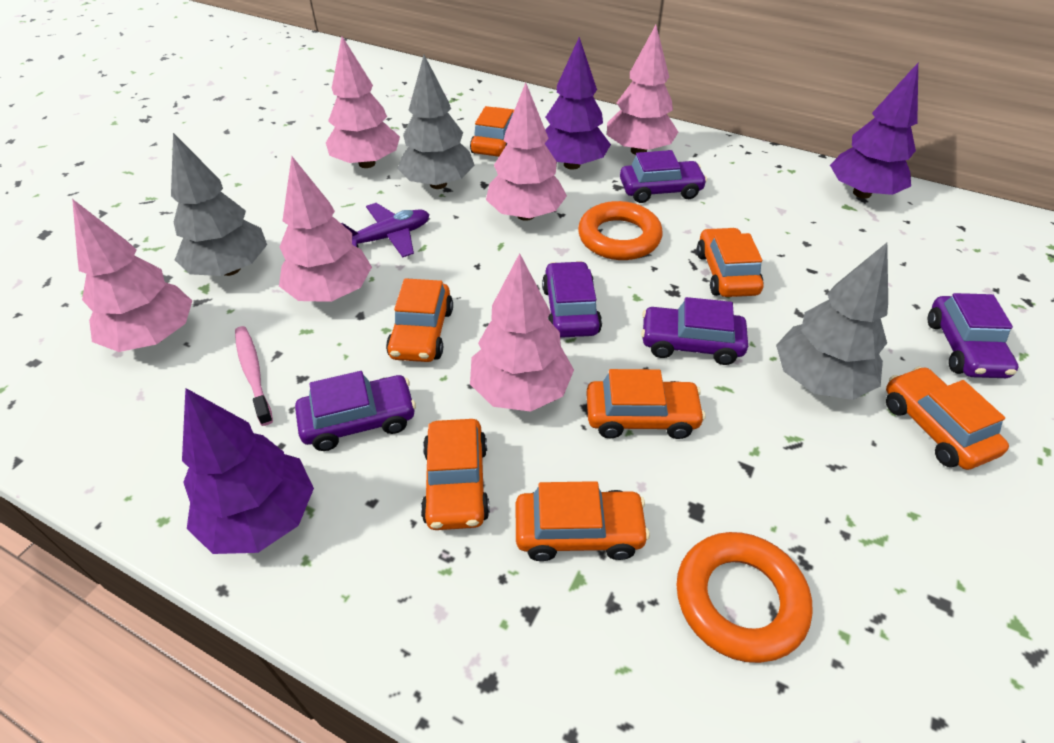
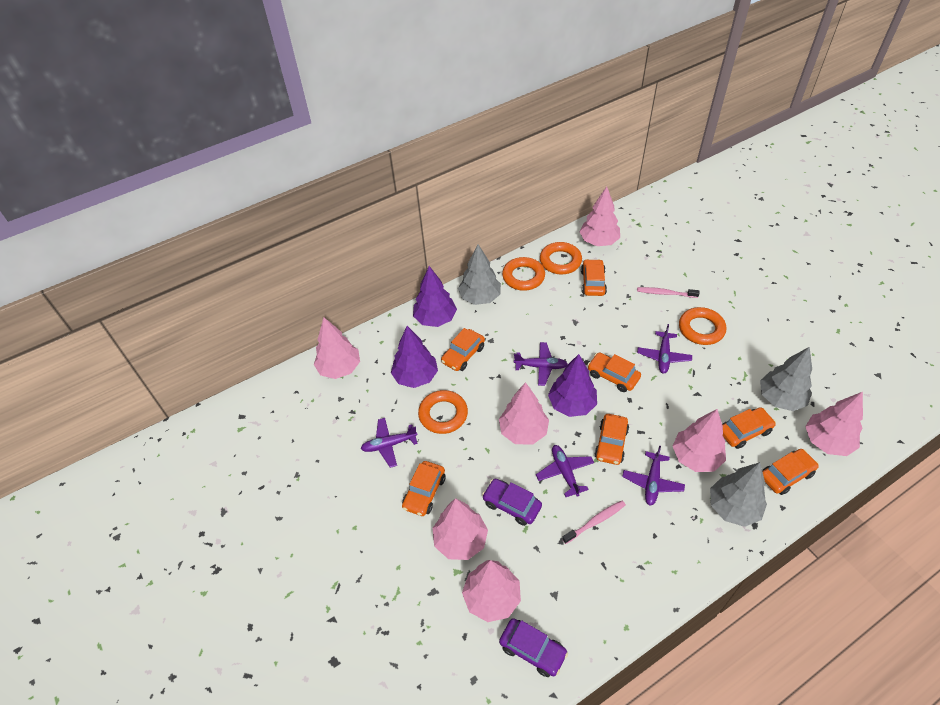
orange ring: 2 -> 4
pink toothbrush: 1 -> 2
pink tree: 6 -> 7
purple car: 5 -> 2
purple plane: 1 -> 5

